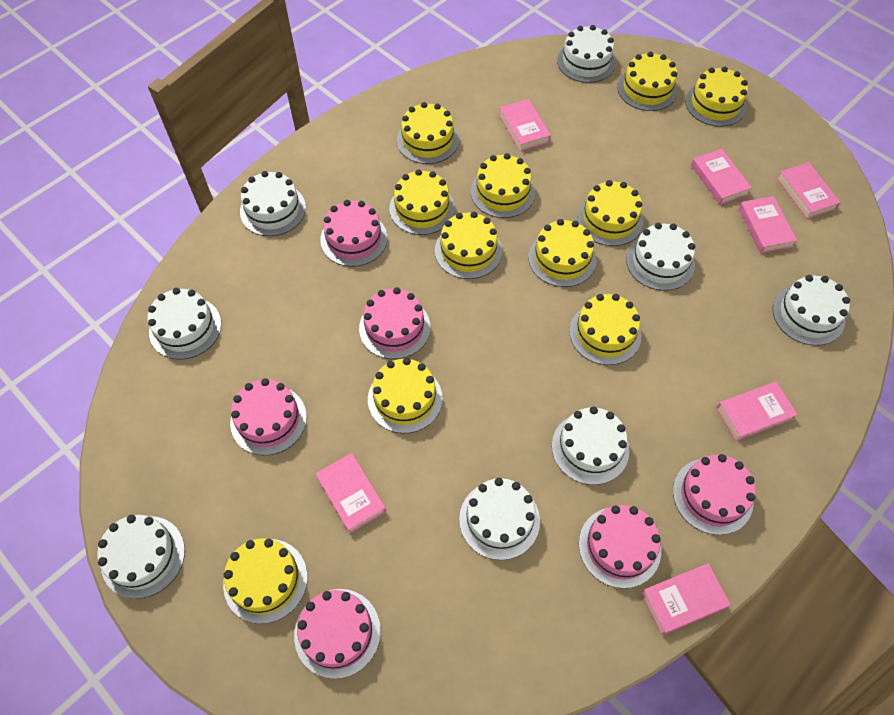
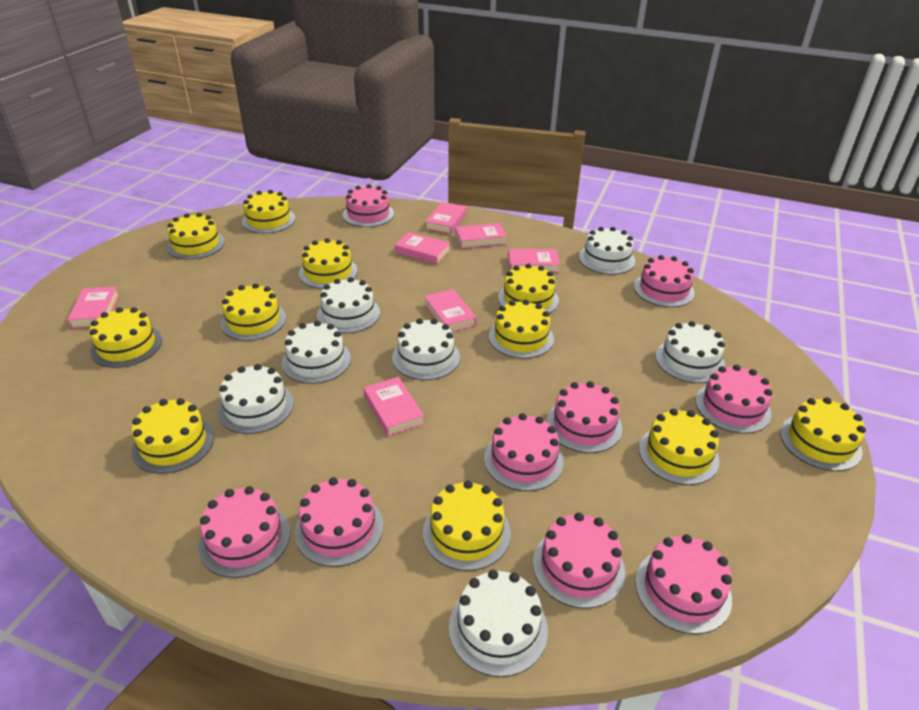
pink cake: 6 -> 9
white cake: 8 -> 7

